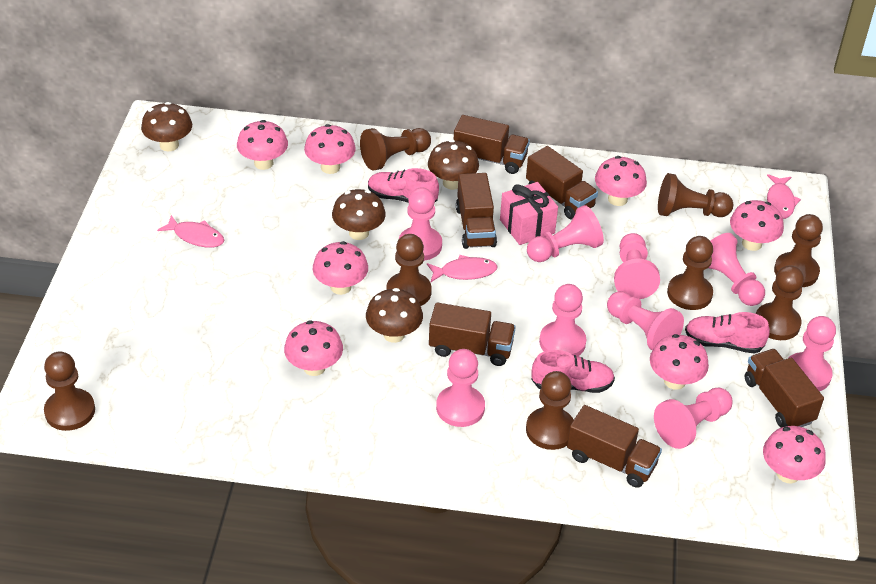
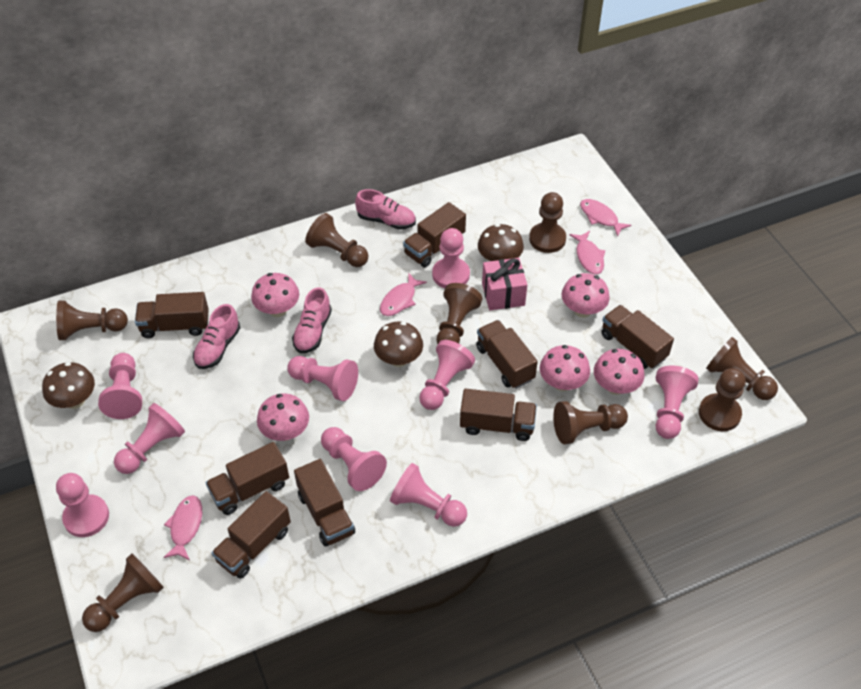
brown mushroom: 4 -> 3
brown truck: 6 -> 8
pink fish: 3 -> 4
pink mushroom: 8 -> 5

